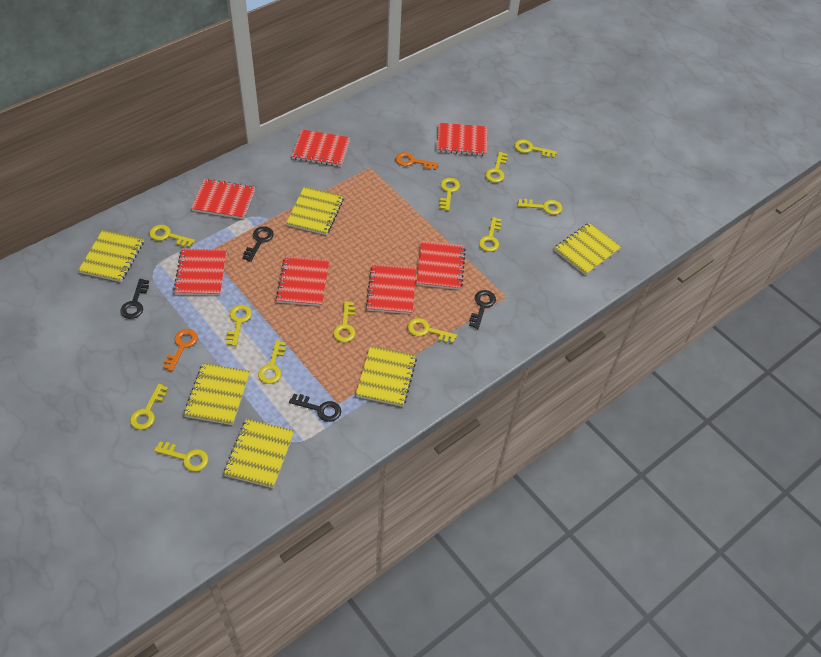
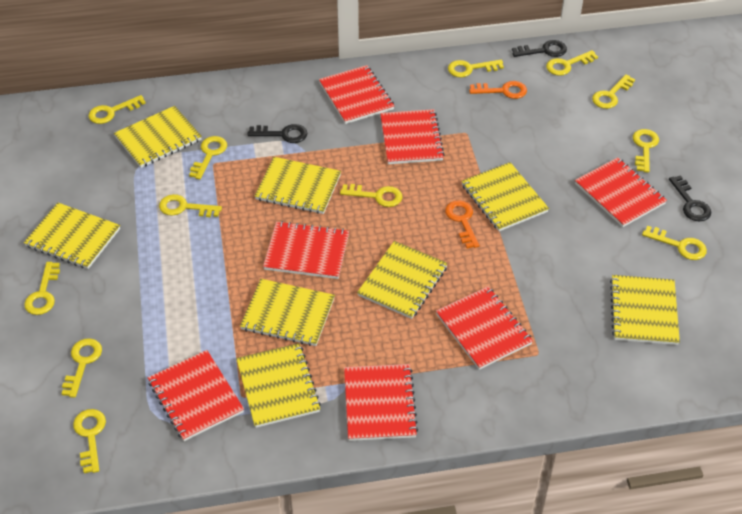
black key: 4 -> 3
yellow notebook: 6 -> 8

